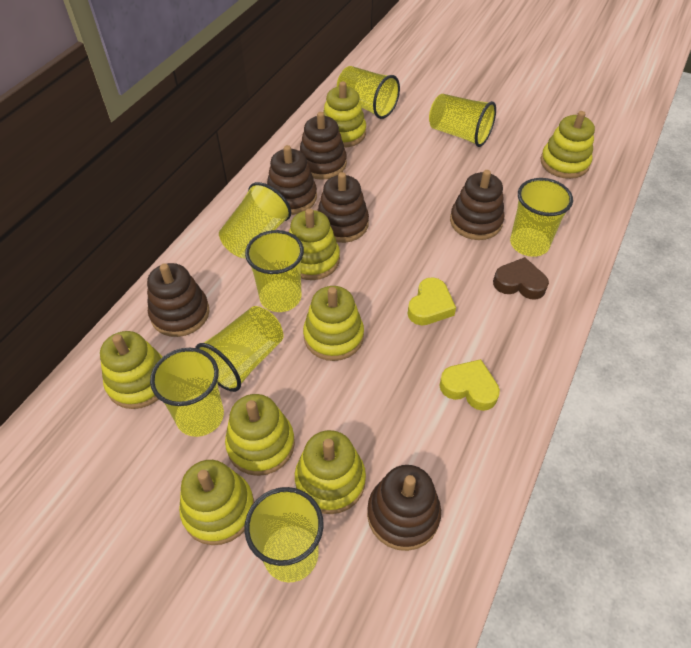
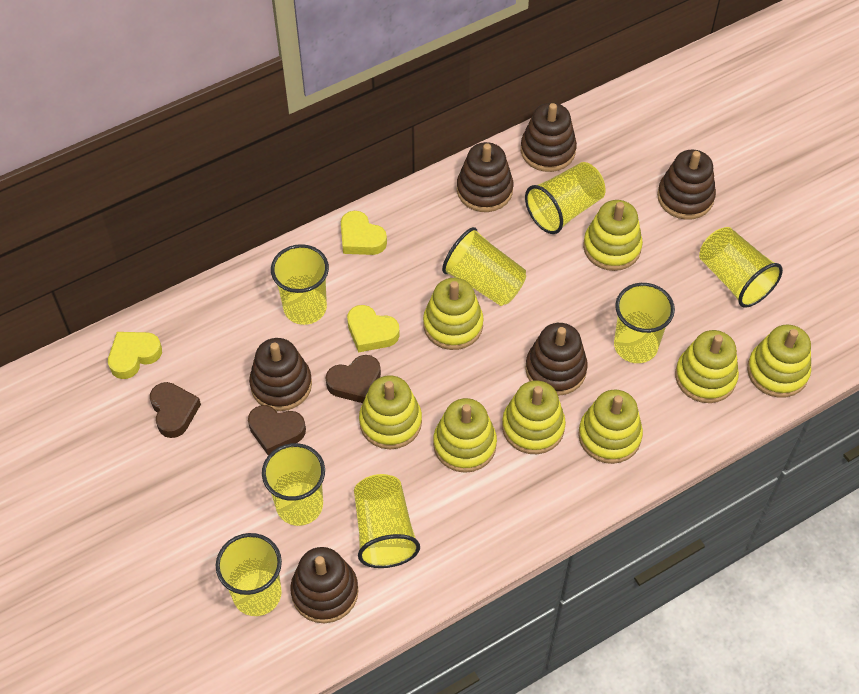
brown heart: 1 -> 3
yellow heart: 2 -> 3

